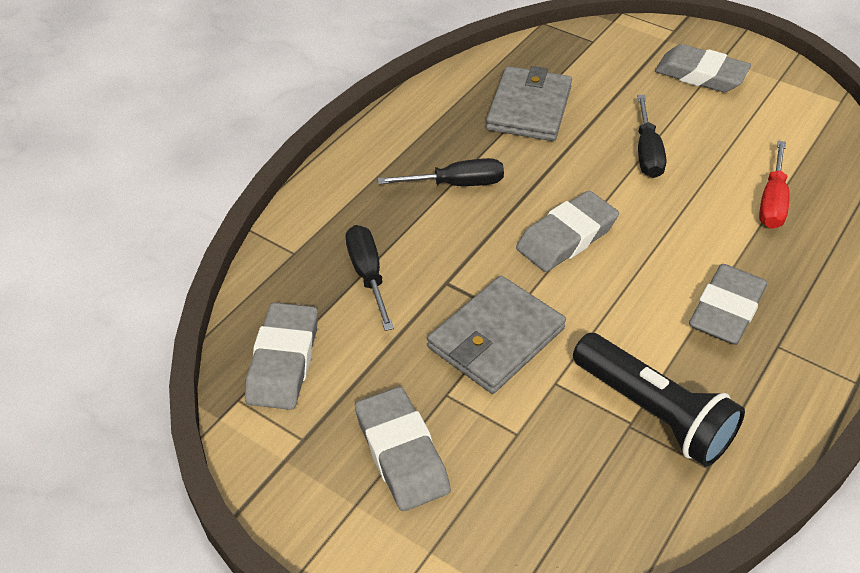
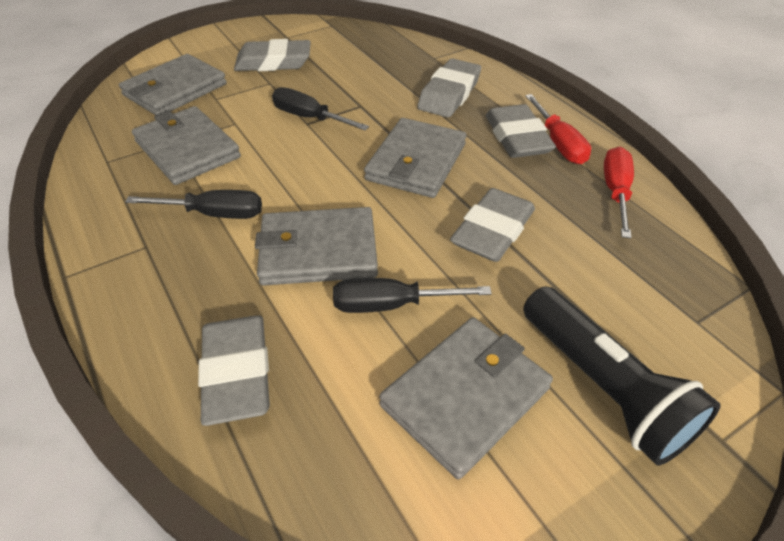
grey wallet: 2 -> 5
red screwdriver: 1 -> 2

